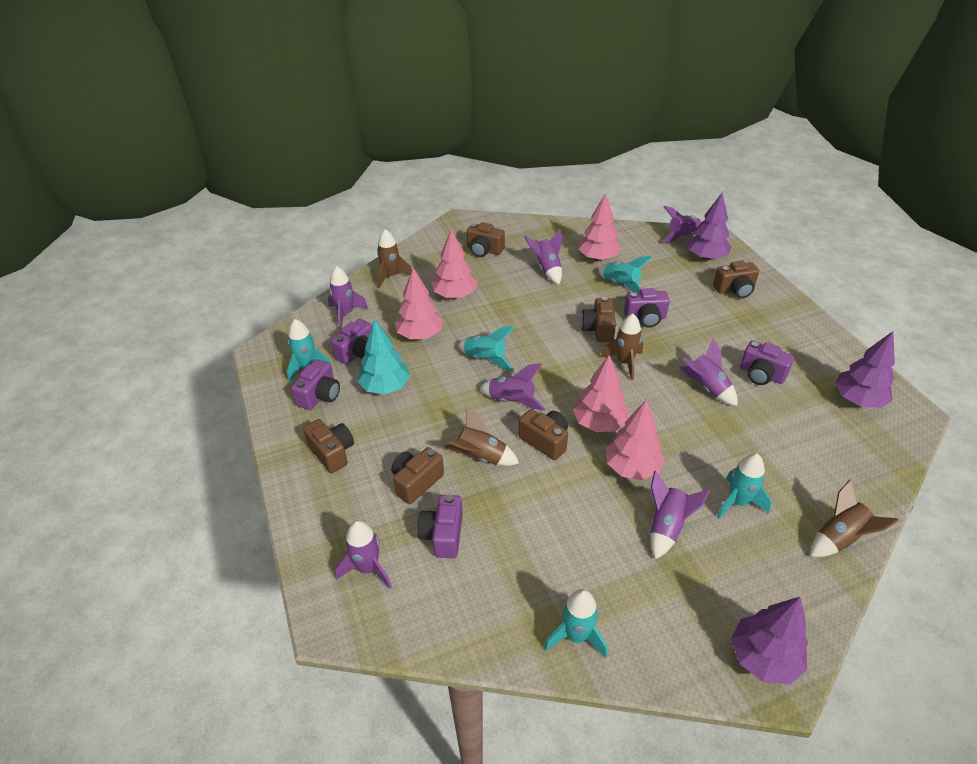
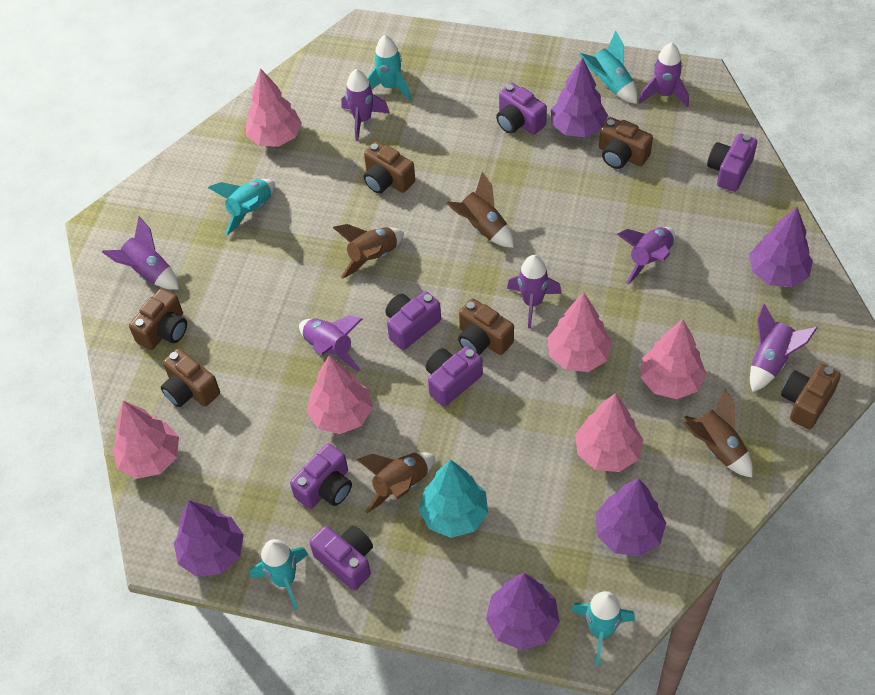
pink tree: 5 -> 6
purple camera: 5 -> 6
purple tree: 3 -> 5

